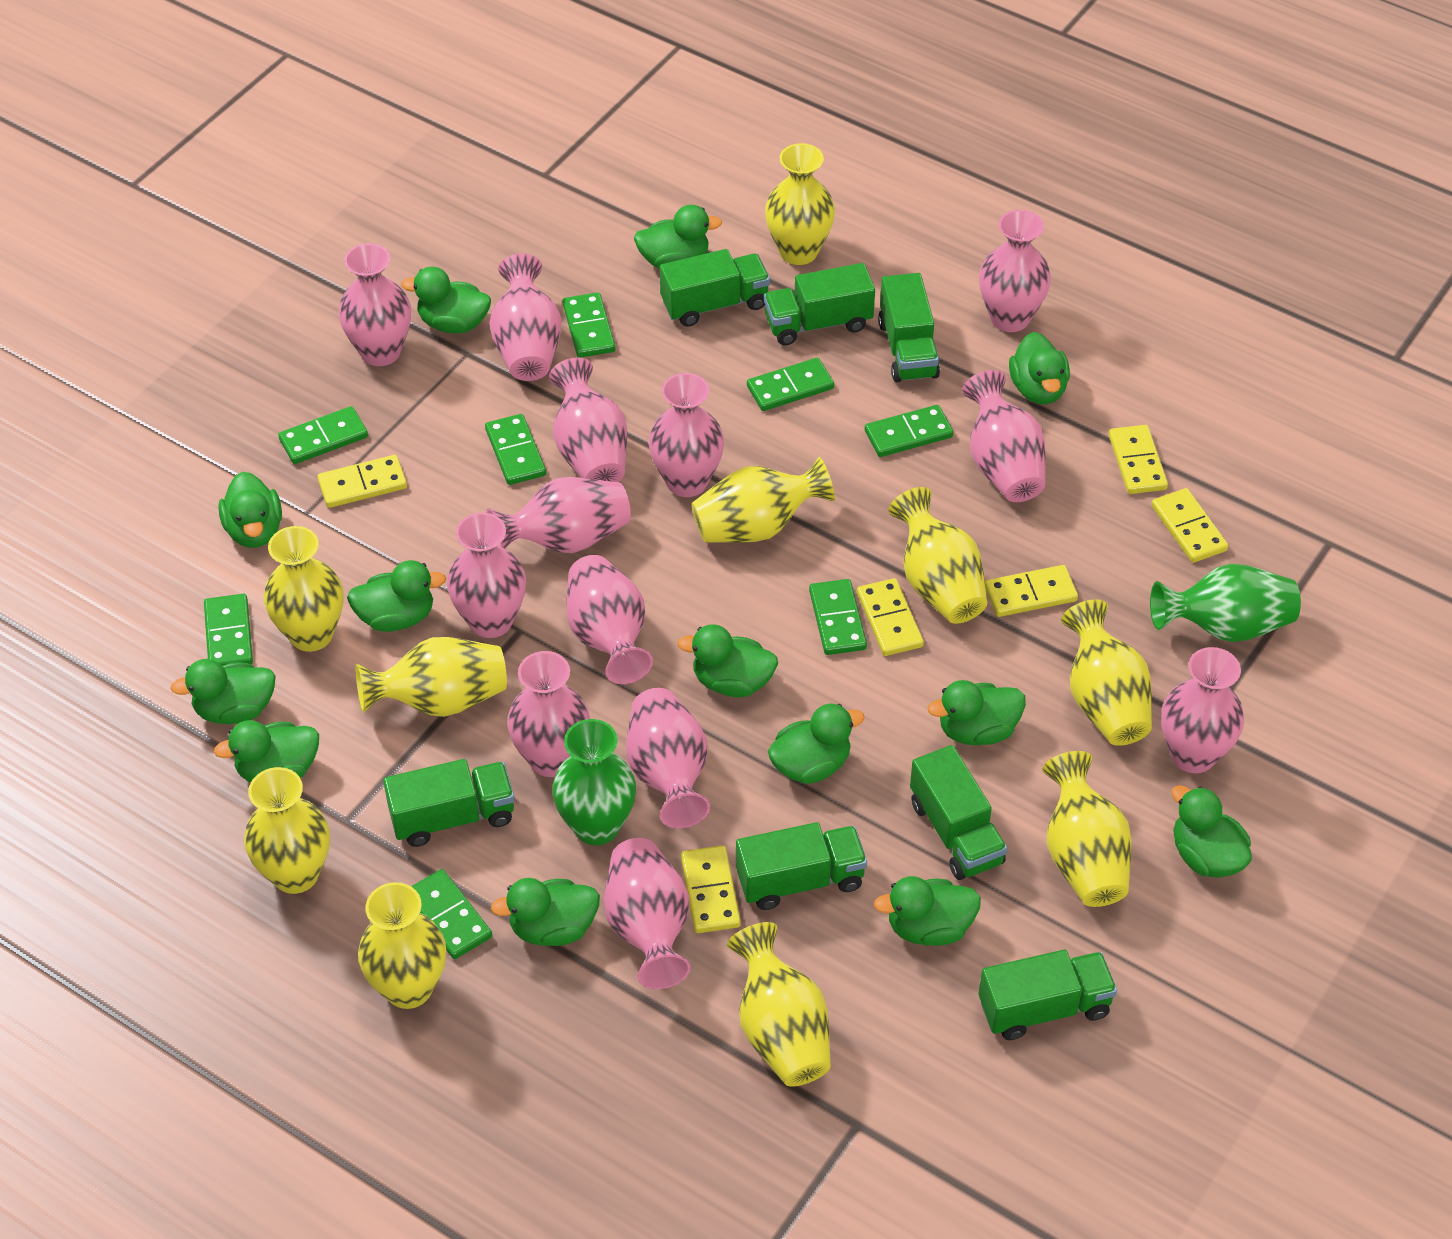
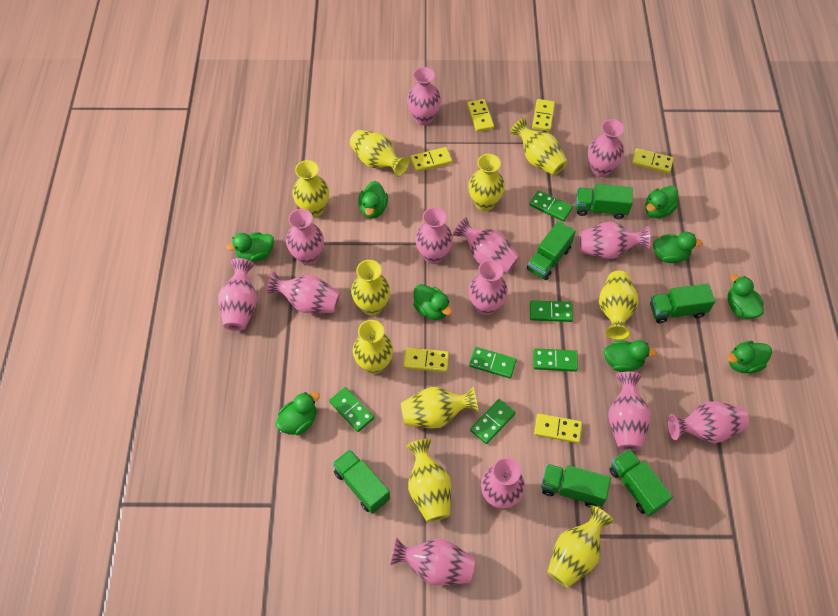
green domino: 8 -> 6
green duck: 13 -> 9
green truck: 7 -> 6
green vase: 2 -> 0

